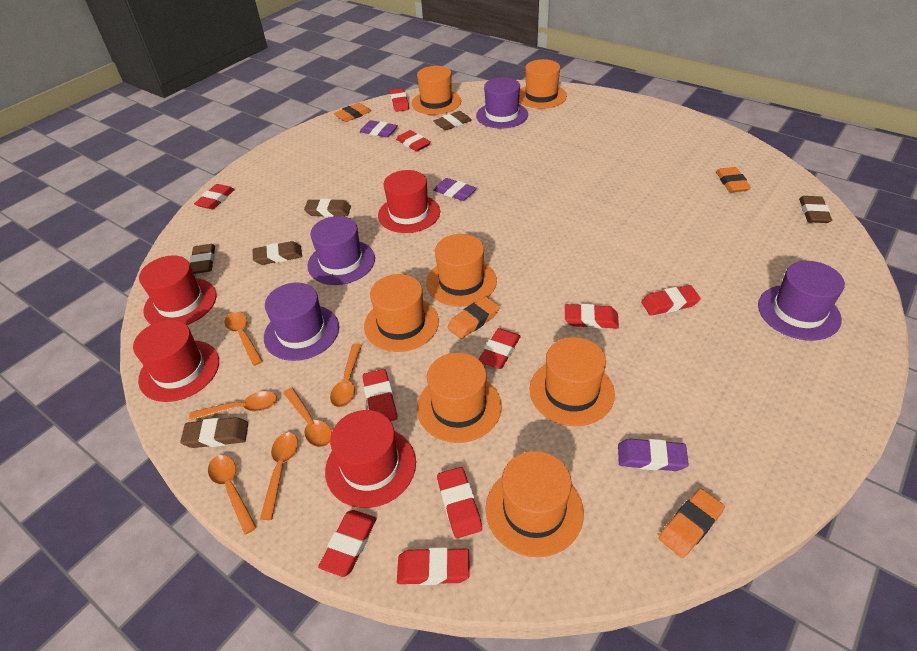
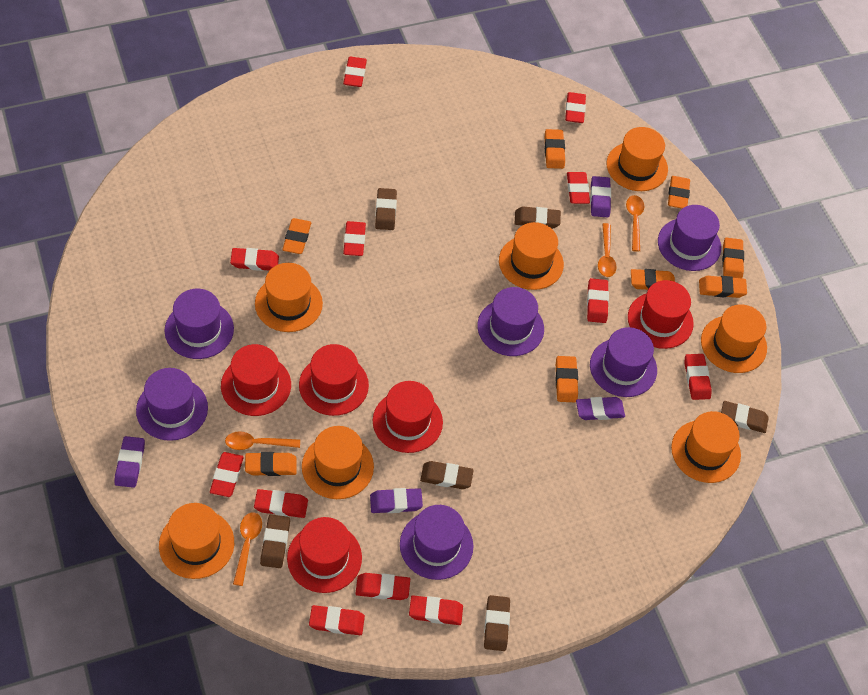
orange eraser: 4 -> 8
orange spoon: 6 -> 4
purple eraser: 3 -> 4
purple hat: 4 -> 6
red eraser: 10 -> 12
red hat: 4 -> 5

